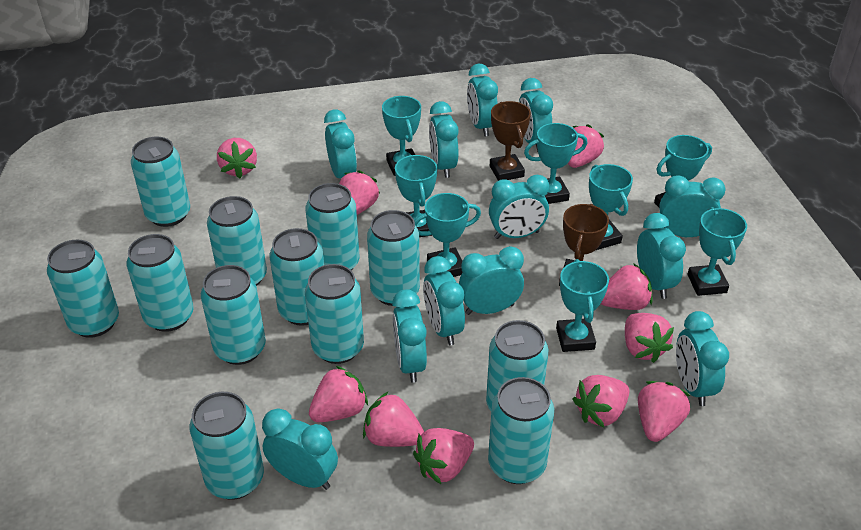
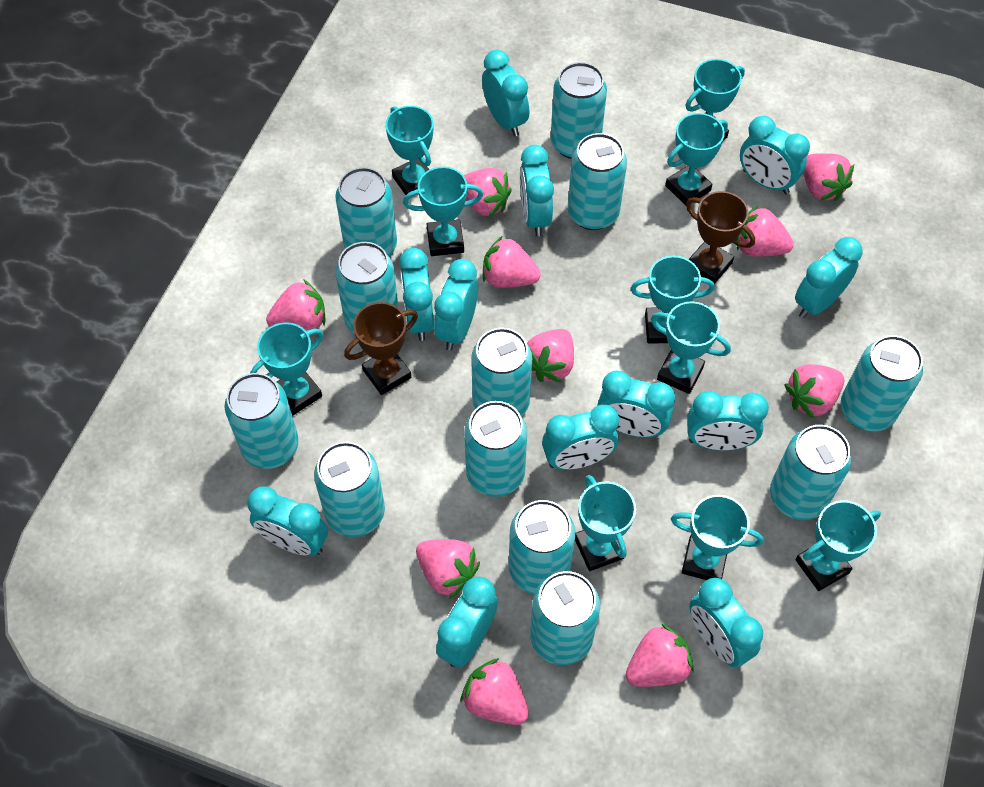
turquoise trophy: 8 -> 10

